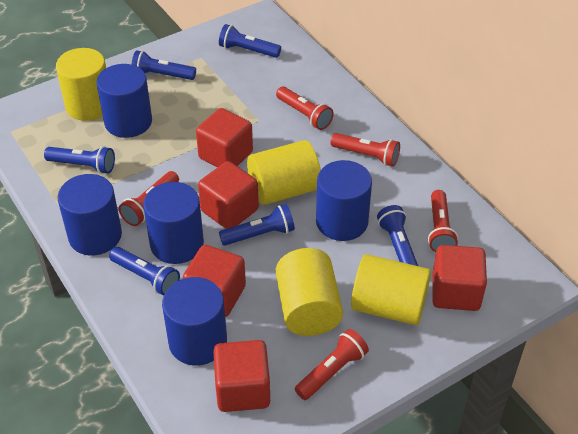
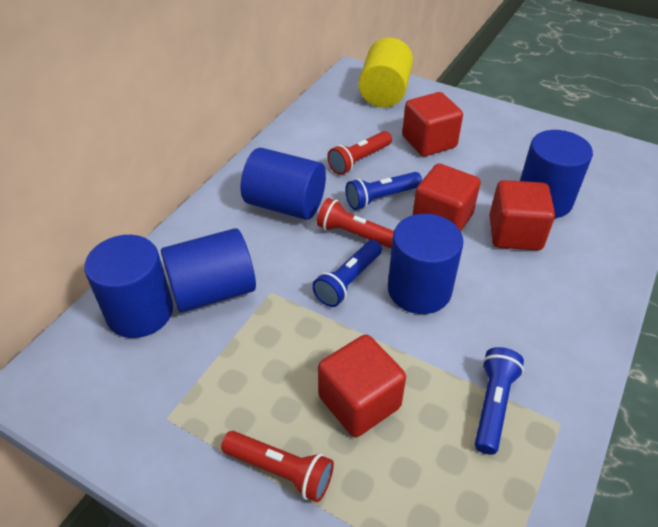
blue flashlight: 6 -> 3
red cube: 5 -> 4
red flashlight: 5 -> 3
yellow cylinder: 4 -> 1

